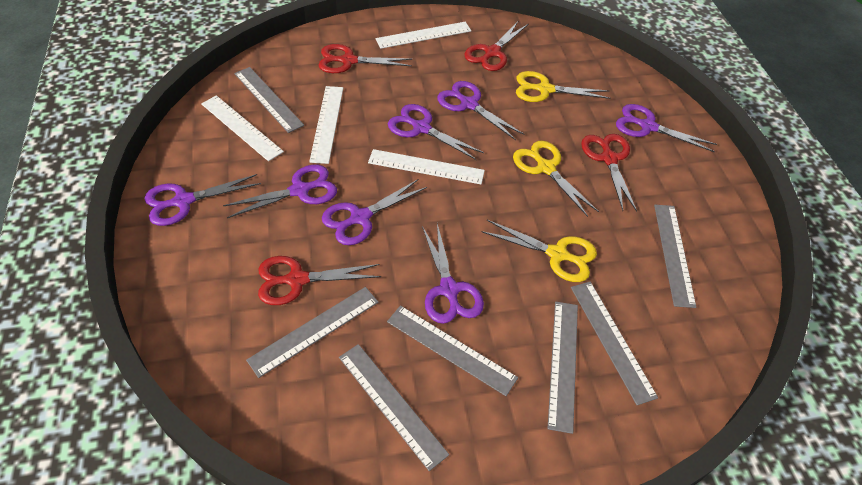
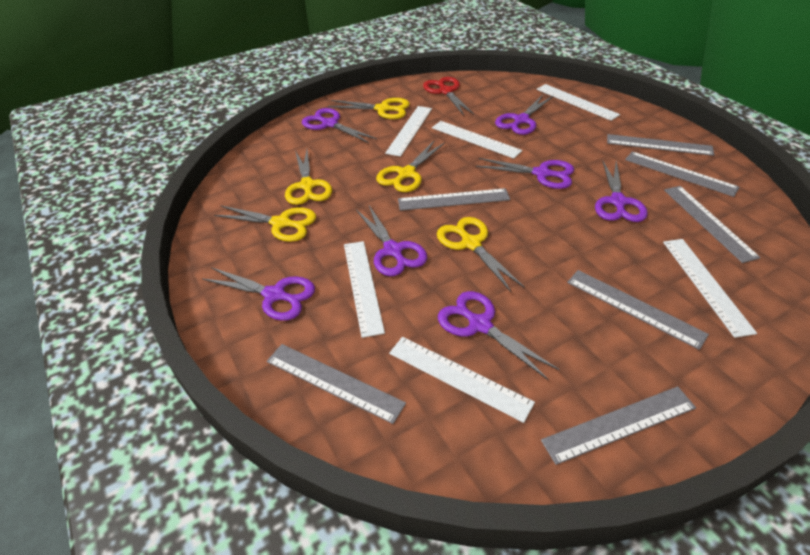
red scissors: 4 -> 1
white ruler: 4 -> 6
yellow scissors: 3 -> 5

